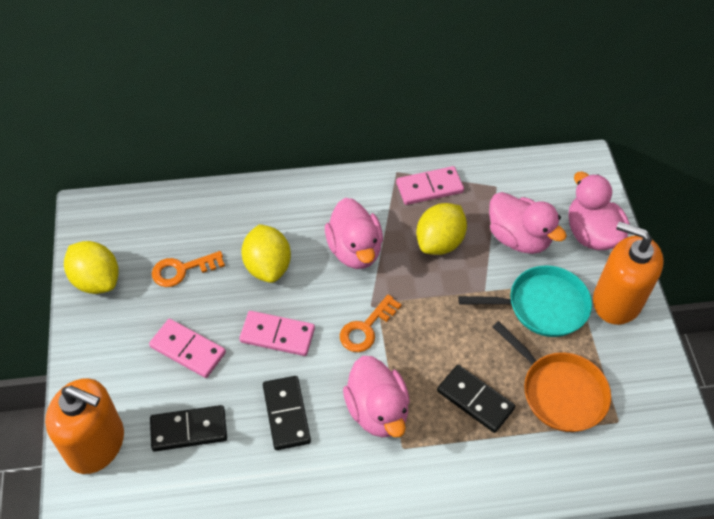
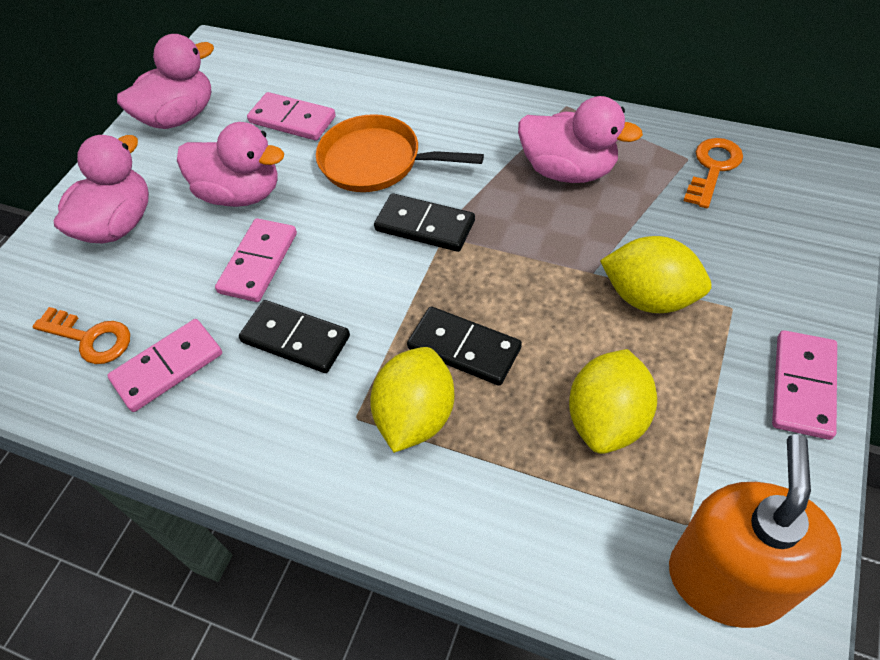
orange soap dispenser: 2 -> 1
pink domino: 3 -> 4
turquoise pan: 1 -> 0

